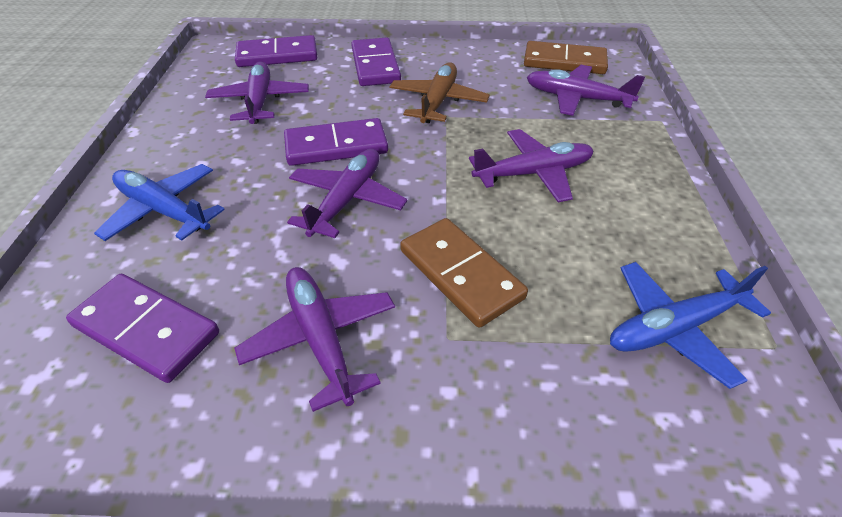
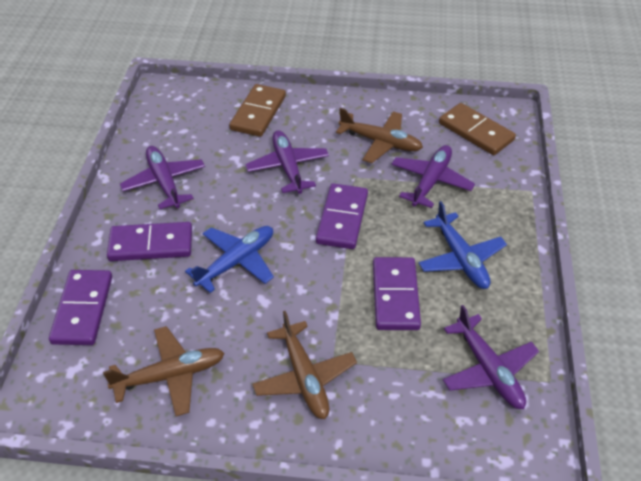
brown plane: 1 -> 3
purple plane: 5 -> 4

